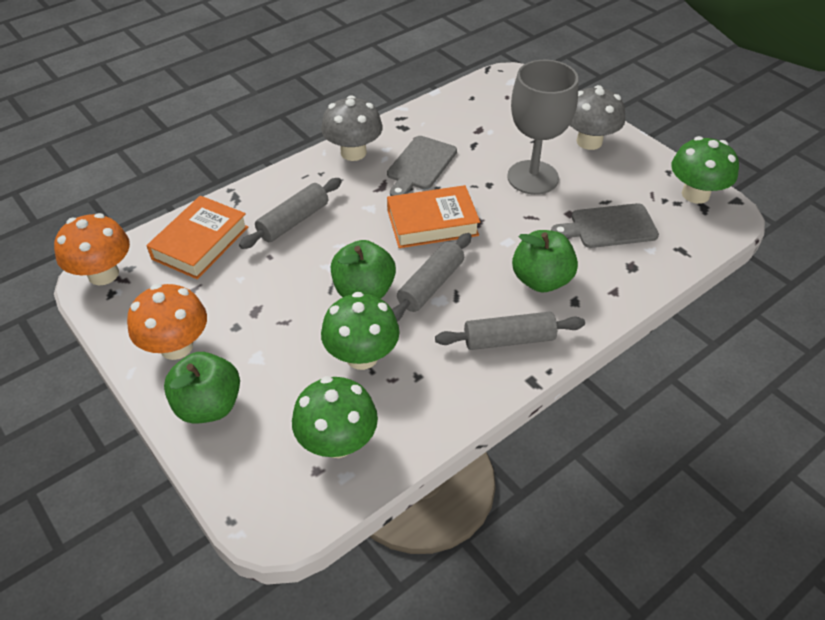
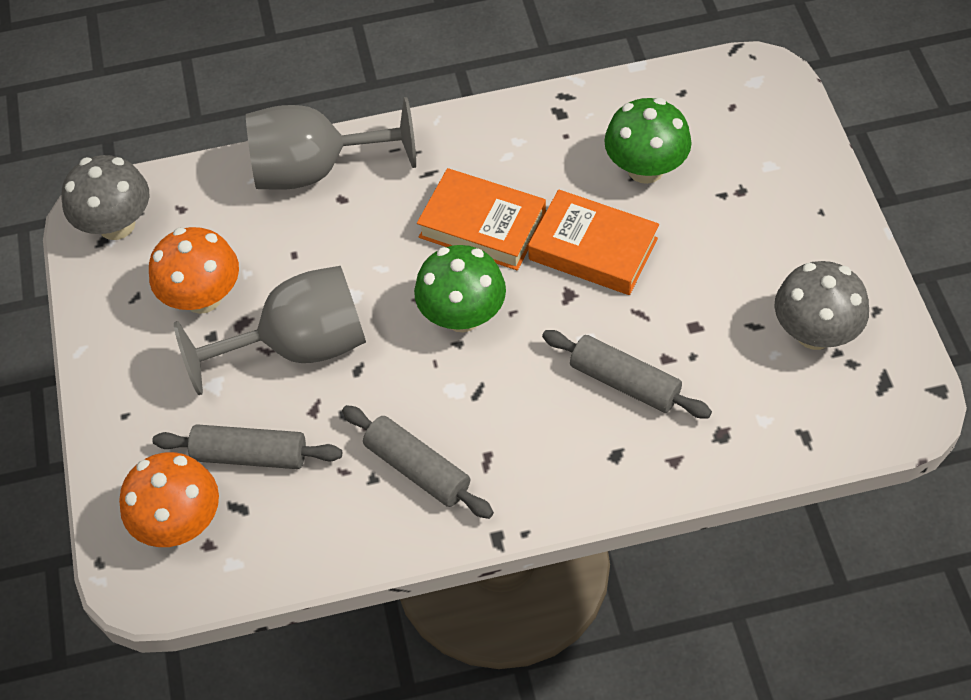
green apple: 3 -> 0
green mushroom: 3 -> 2
grey cutting board: 2 -> 0
grey goblet: 1 -> 2

